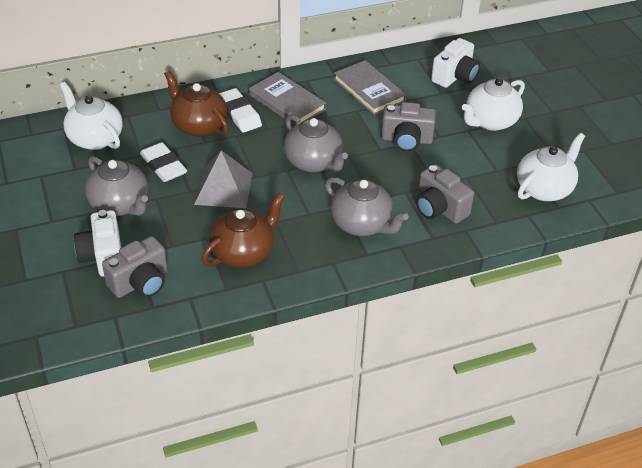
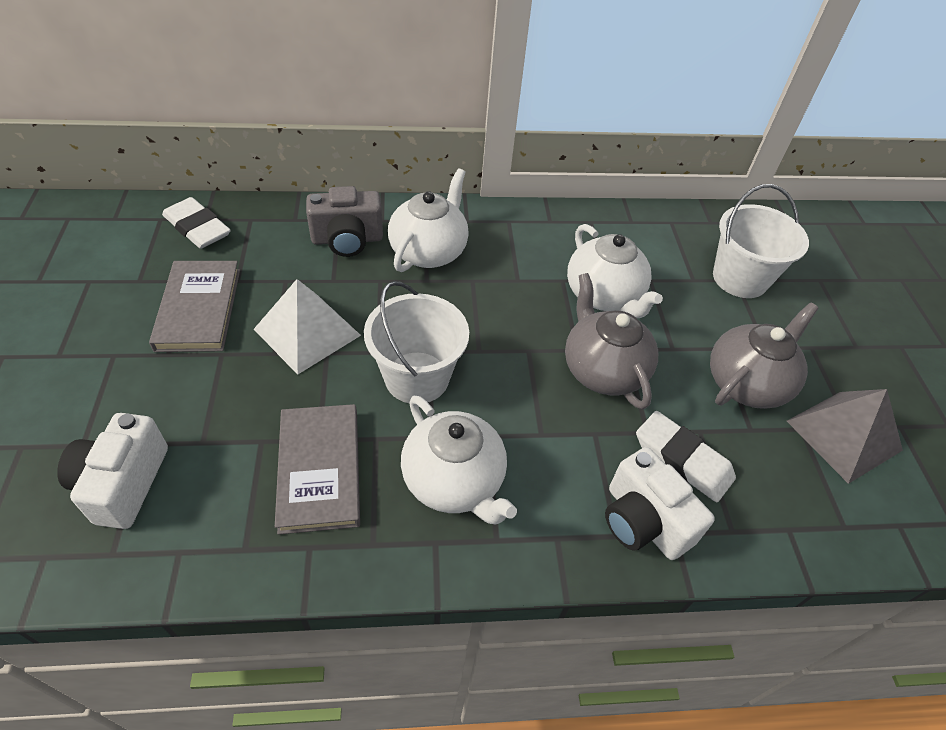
brown teapot: 2 -> 0
grey camera: 3 -> 1
grey teapot: 3 -> 2
white bucket: 0 -> 2
white pyramid: 0 -> 1

